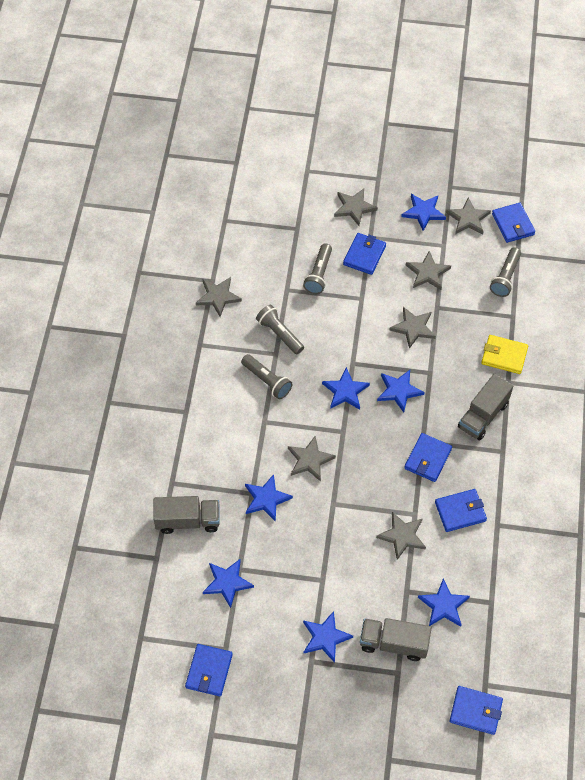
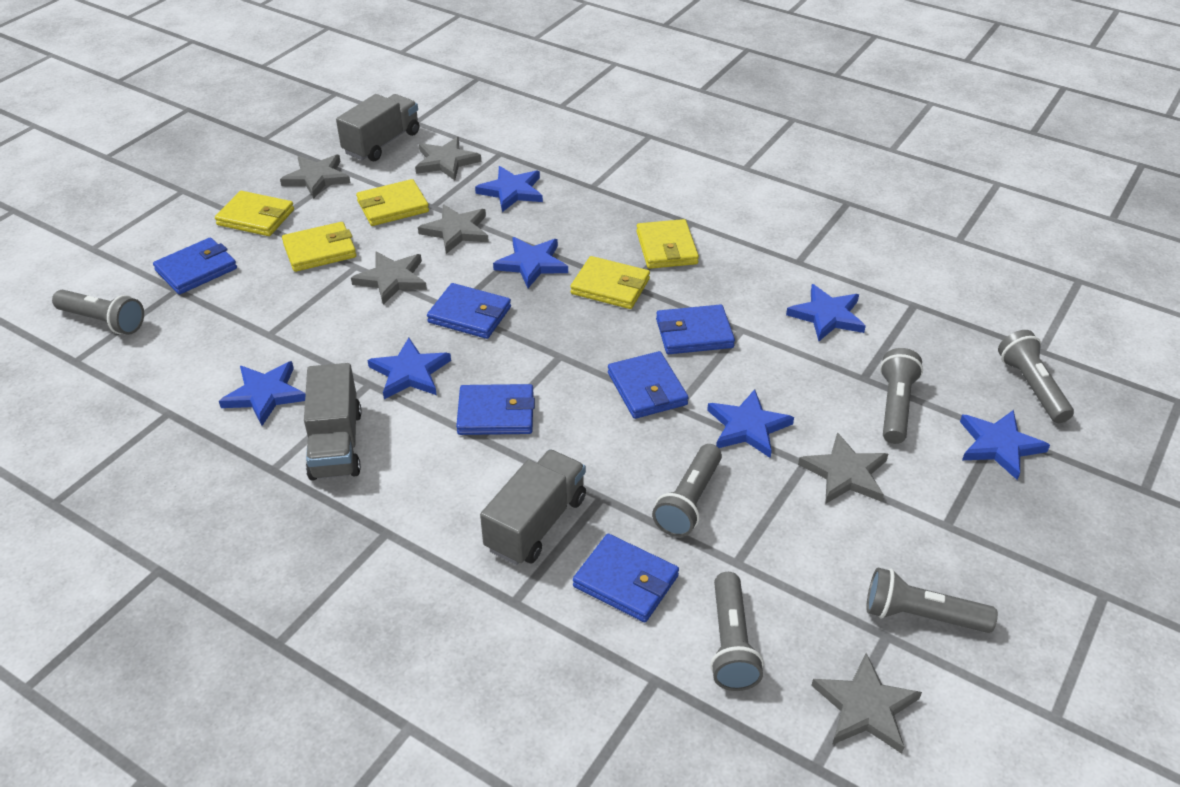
grey flashlight: 4 -> 6
grey star: 7 -> 6
yellow wallet: 1 -> 5

